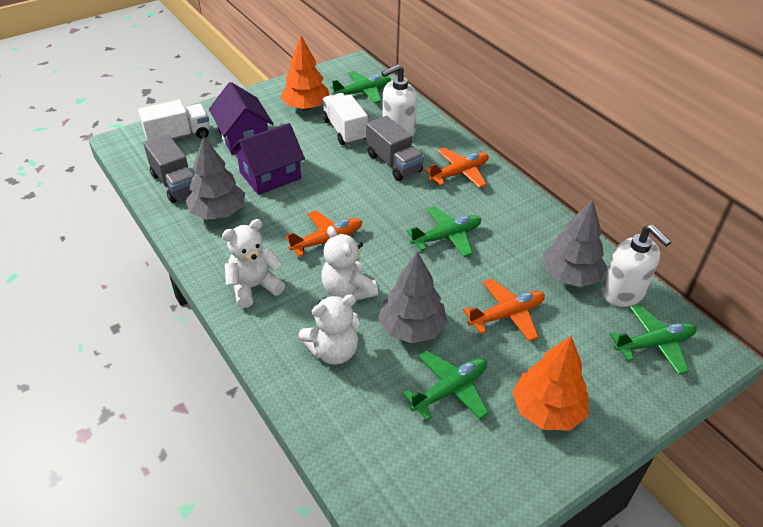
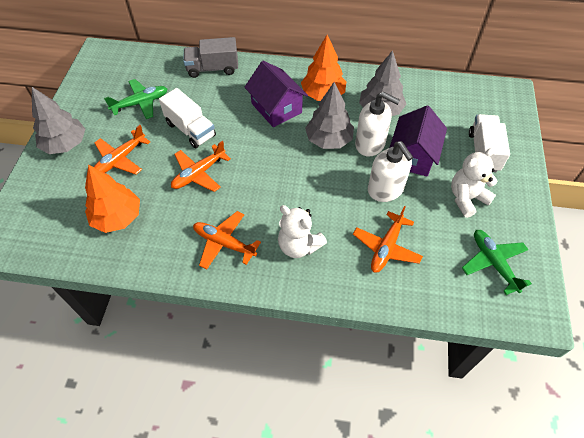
green plane: 4 -> 2
grey truck: 2 -> 1
orange plane: 3 -> 4
white teddy bear: 3 -> 2

